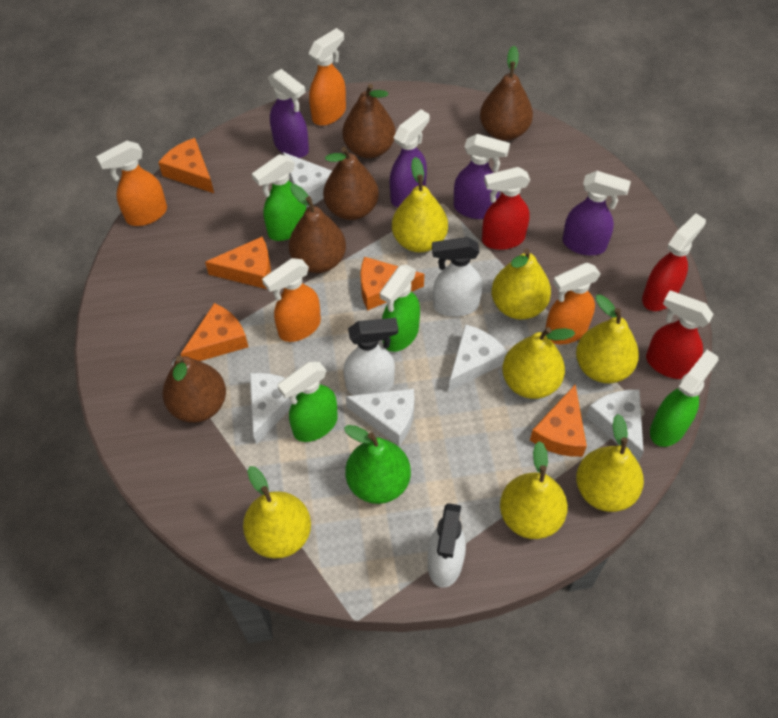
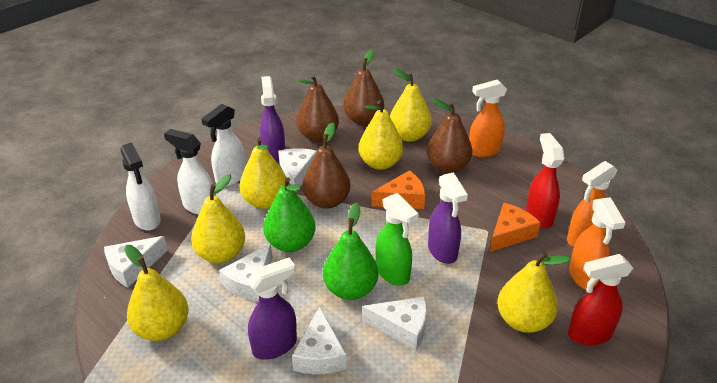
brown pear: 5 -> 4
green pear: 1 -> 2
green spray bottle: 4 -> 1
orange cheese: 5 -> 2
orange spray bottle: 4 -> 3
purple spray bottle: 4 -> 3
red spray bottle: 3 -> 2
yellow pear: 7 -> 6

